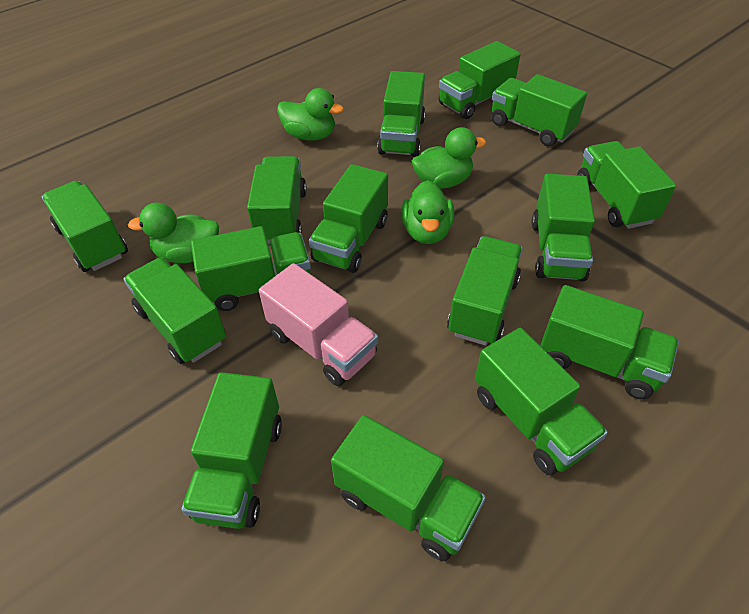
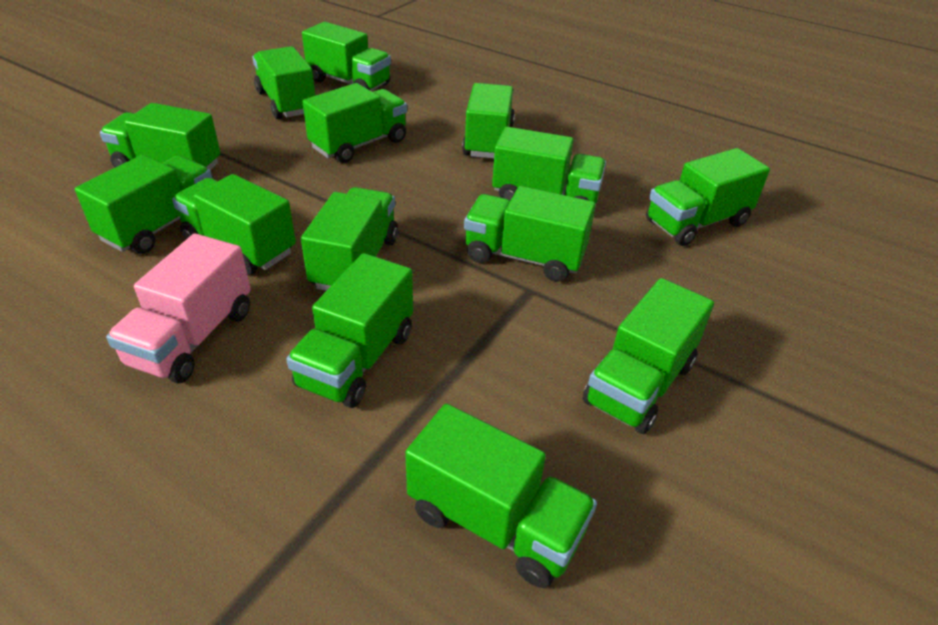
green duck: 4 -> 0
green truck: 15 -> 14

